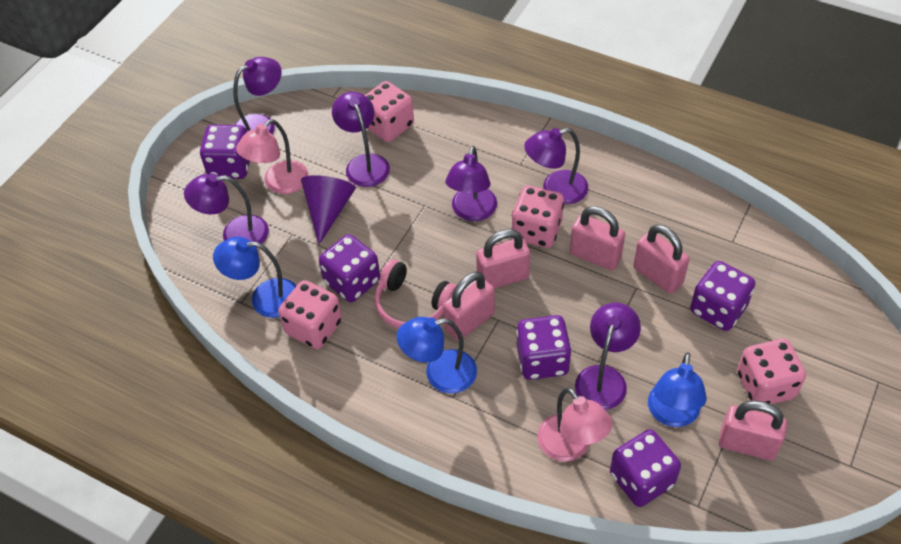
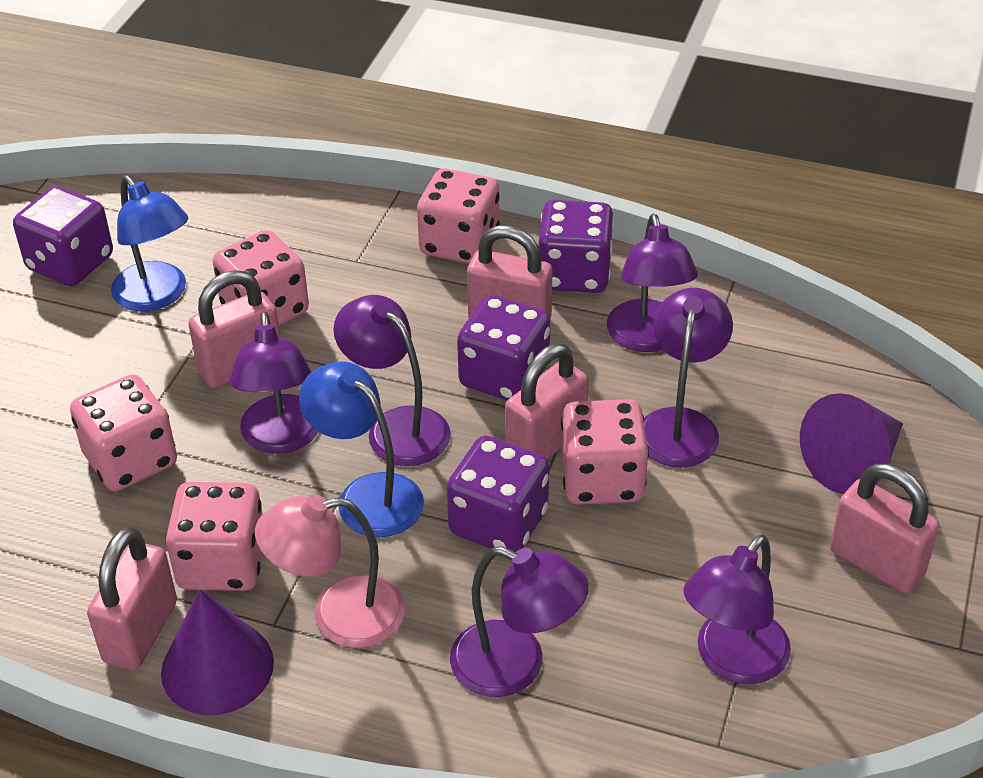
blue lamp: 3 -> 2
pink dice: 4 -> 5
pink headphones: 1 -> 0
pink lamp: 2 -> 1
purple cone: 1 -> 2
purple dice: 5 -> 4

